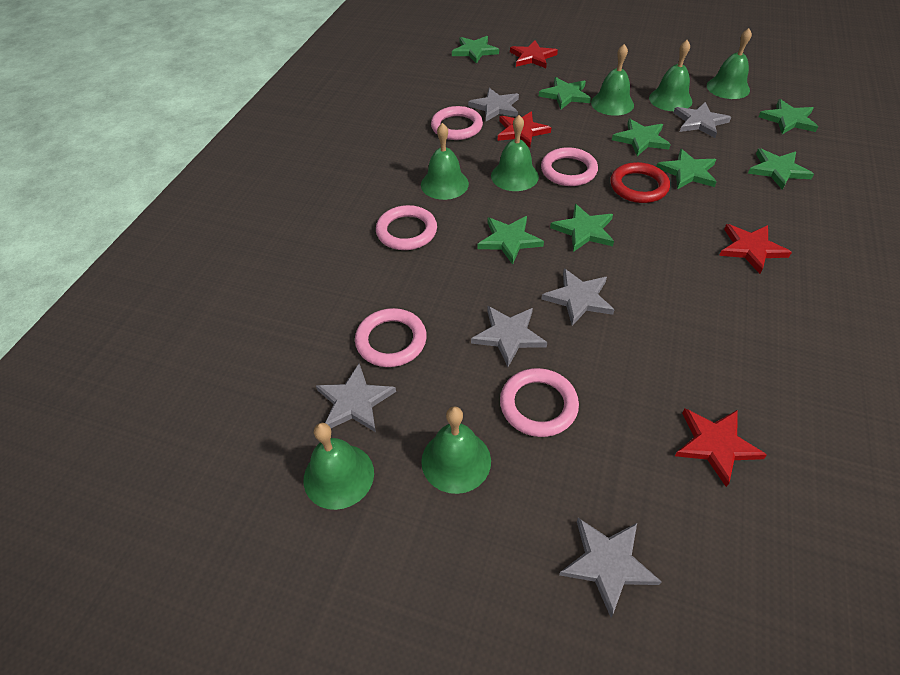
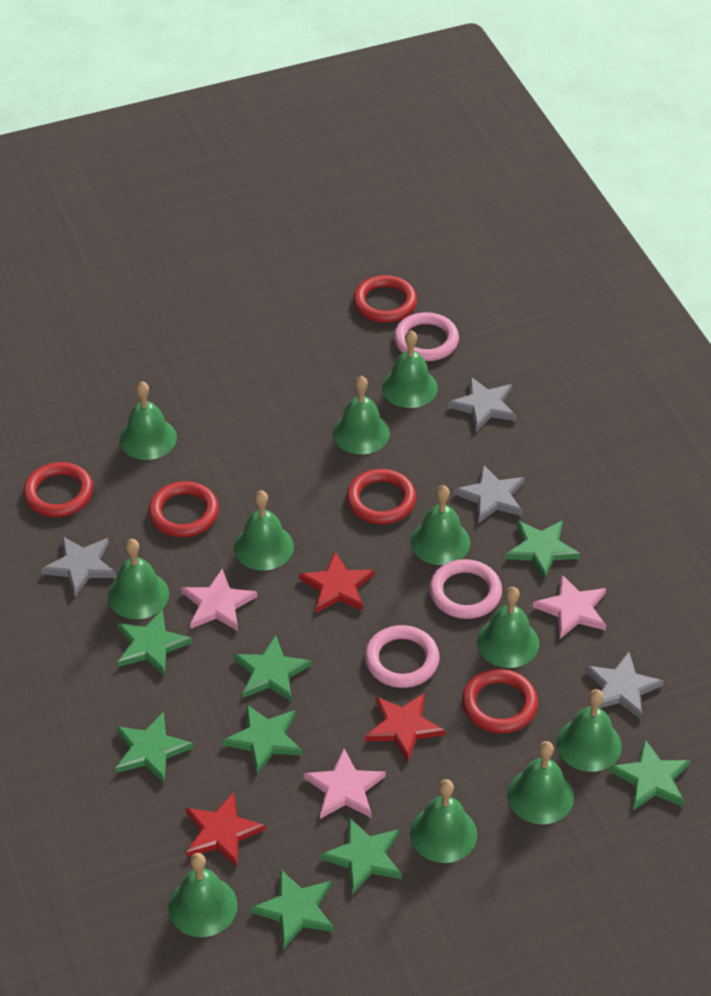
green bell: 7 -> 11
grey star: 6 -> 4
pink ring: 5 -> 3
pink star: 0 -> 3
red ring: 1 -> 5
red star: 4 -> 3

